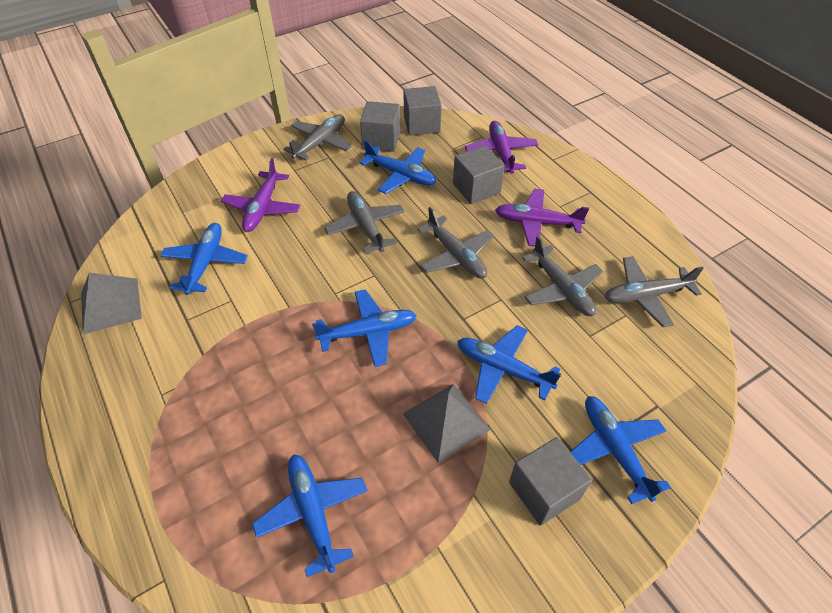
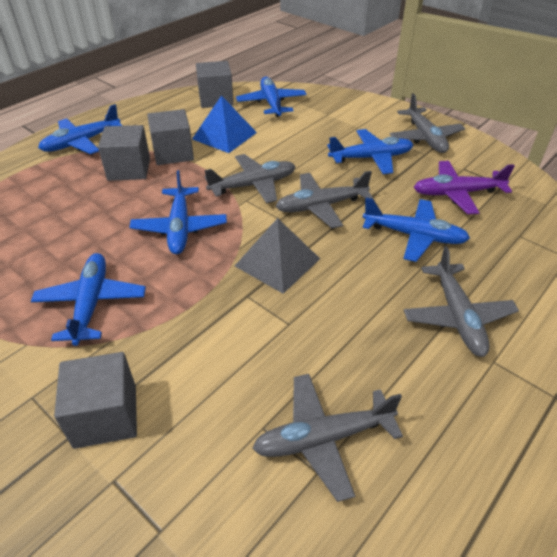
blue pyramid: 0 -> 1
grey pyramid: 2 -> 1
purple plane: 3 -> 1

